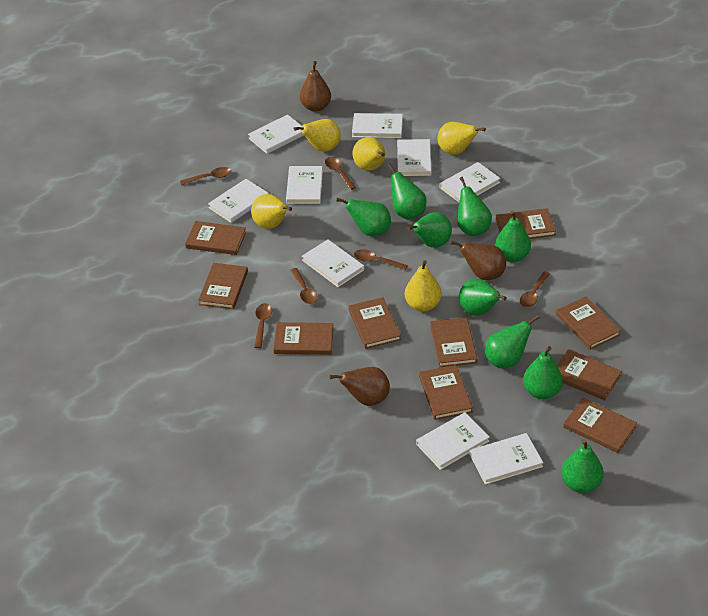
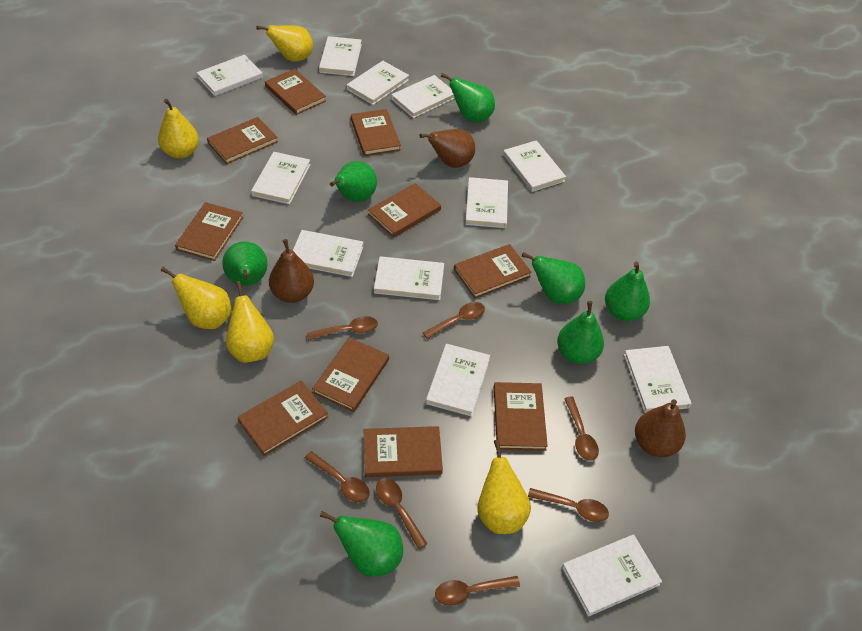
brown spoon: 6 -> 7
green pear: 9 -> 7
white book: 9 -> 12

